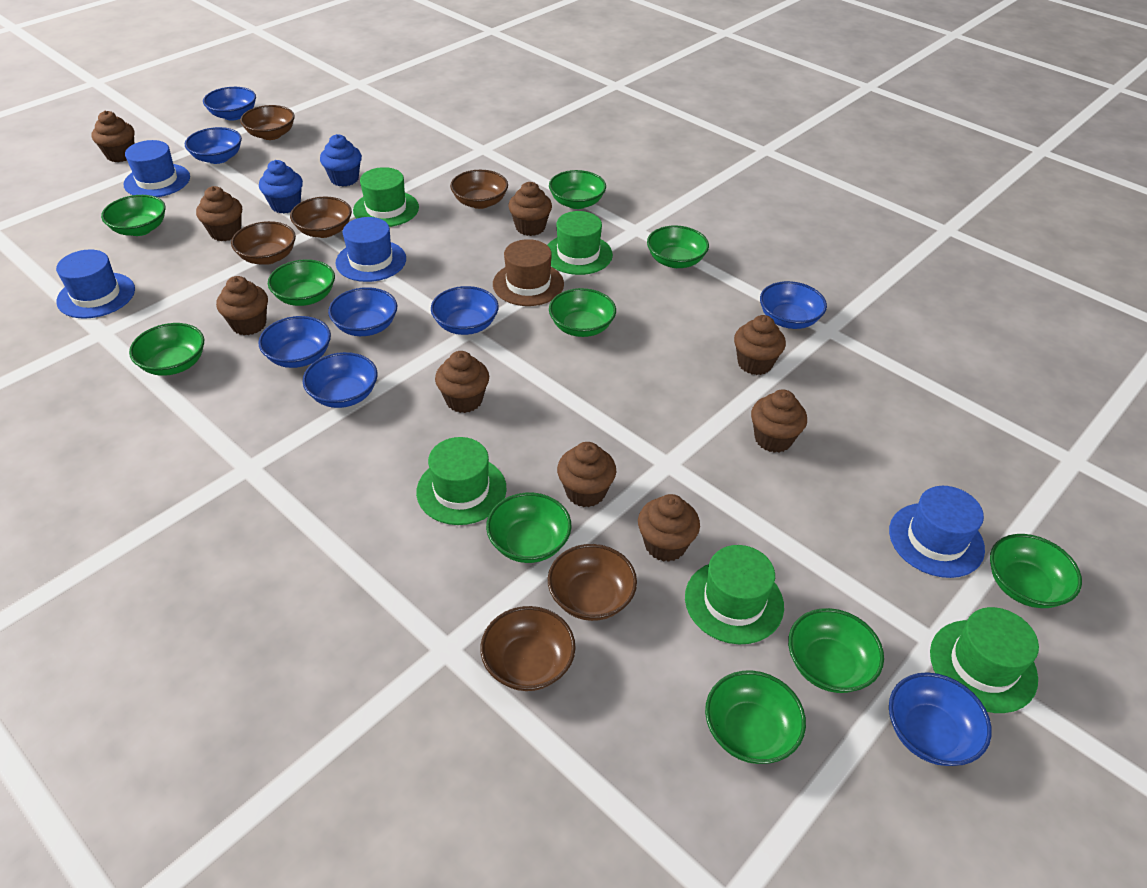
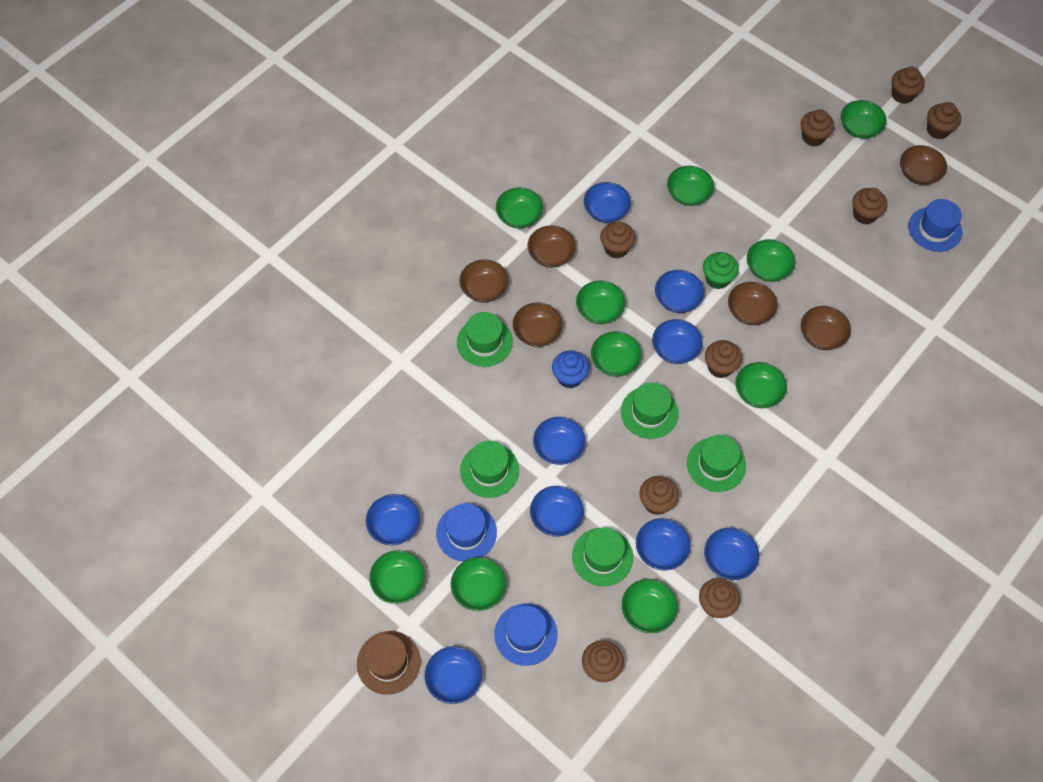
blue bowl: 8 -> 9
blue cupcake: 2 -> 1
blue hat: 4 -> 3
green cupcake: 0 -> 1

